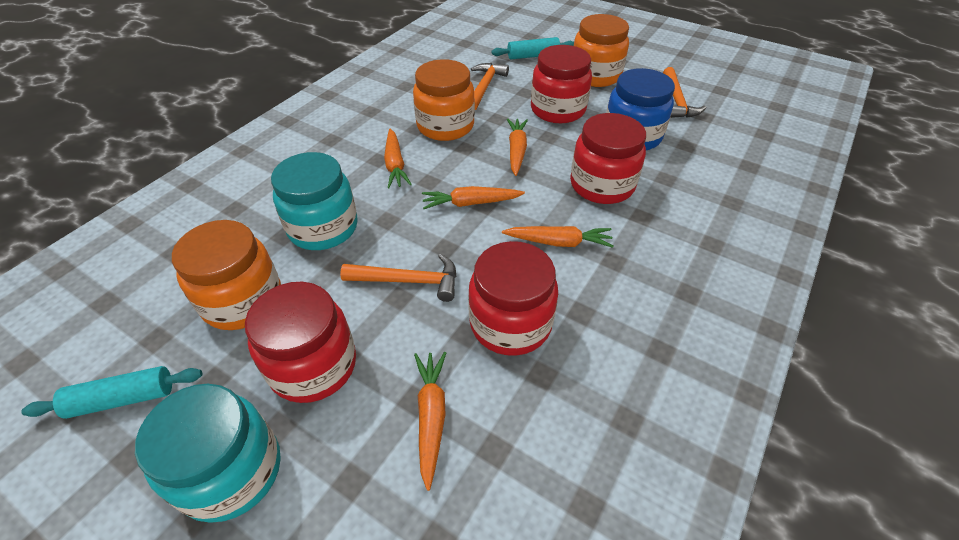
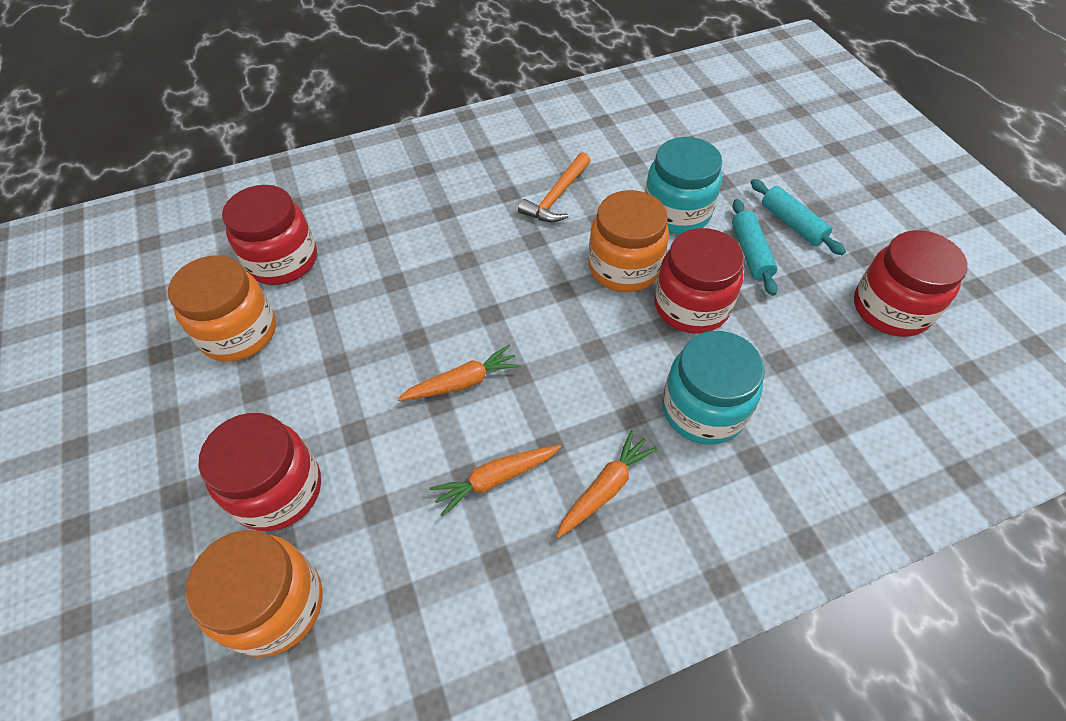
blue jar: 1 -> 0
orange carrot: 5 -> 3
orange hammer: 3 -> 1

